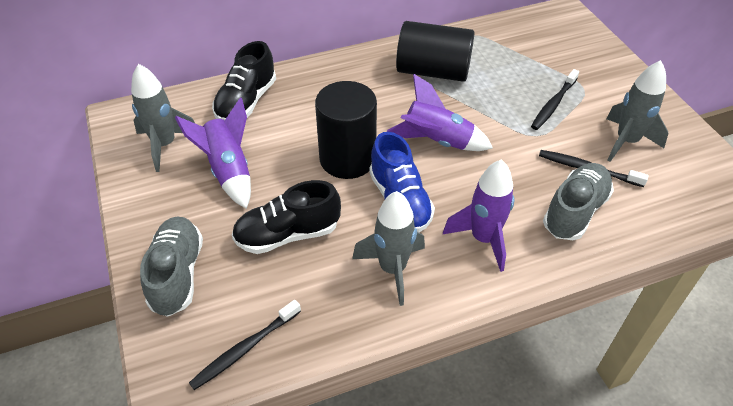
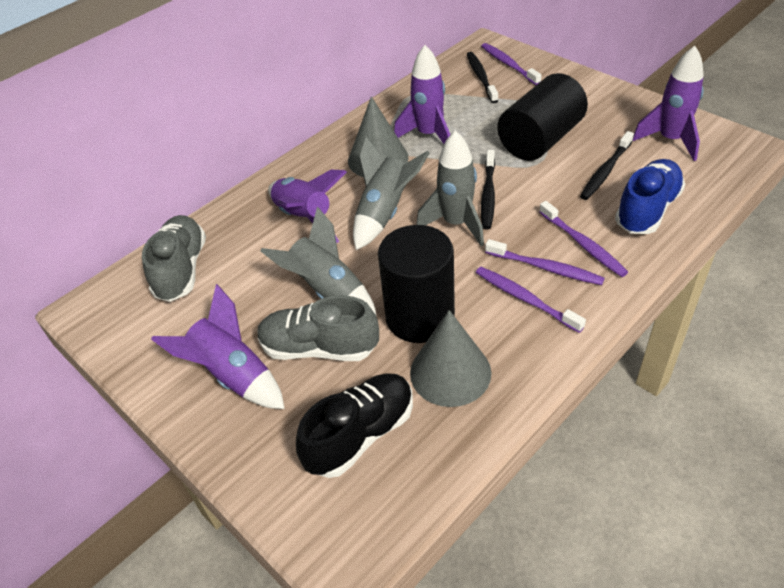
black shoe: 2 -> 1
grey cone: 0 -> 2
purple rocket: 3 -> 4
purple toothbrush: 0 -> 4

